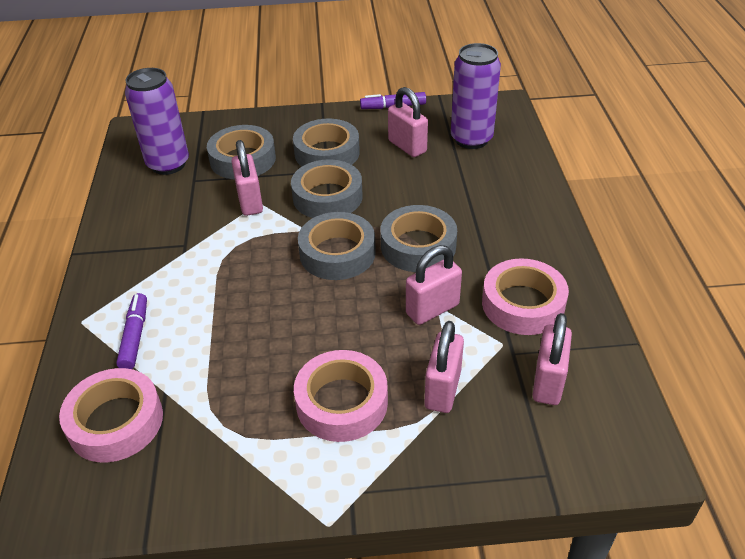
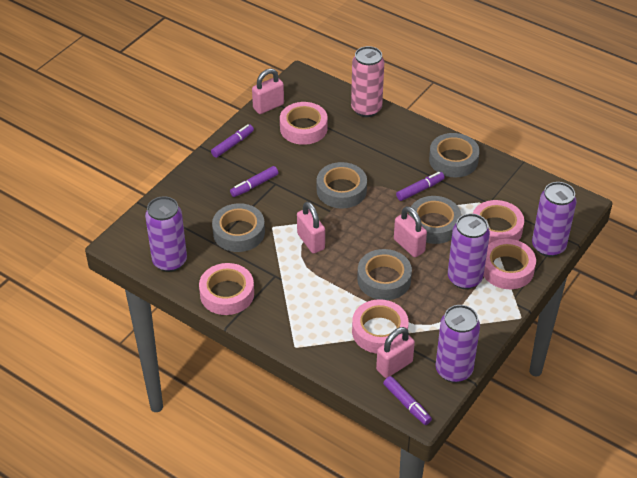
pink can: 0 -> 1
pink padlock: 5 -> 4
pink tape: 3 -> 5
purple can: 2 -> 4
purple marker: 2 -> 4

